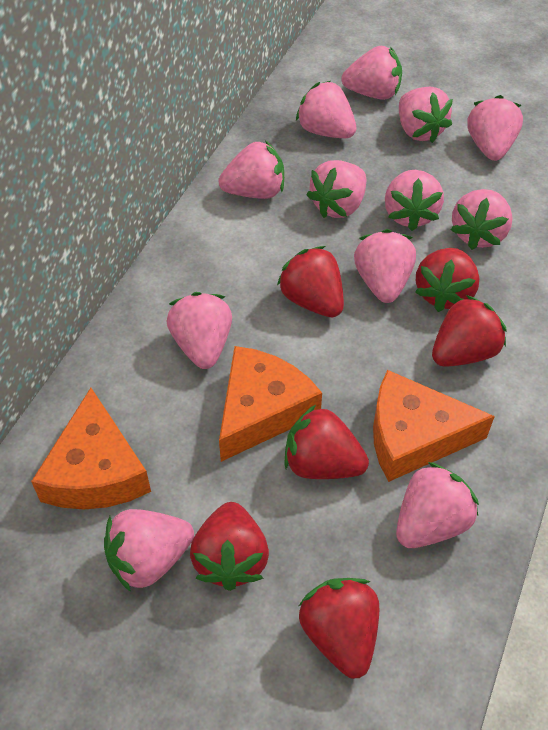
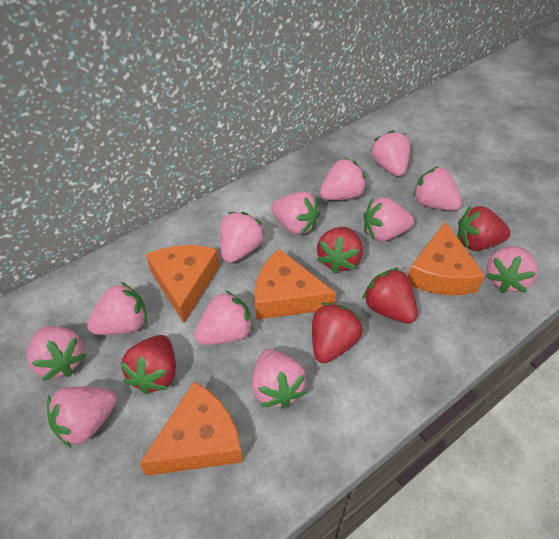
orange cheese: 3 -> 4
red strawberry: 6 -> 5

